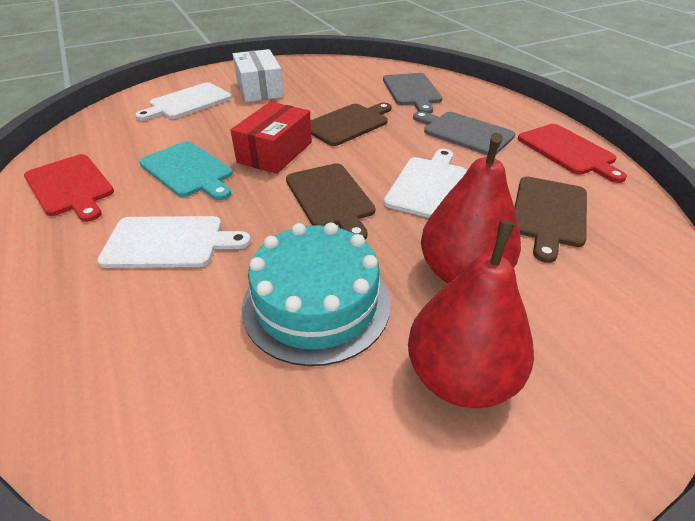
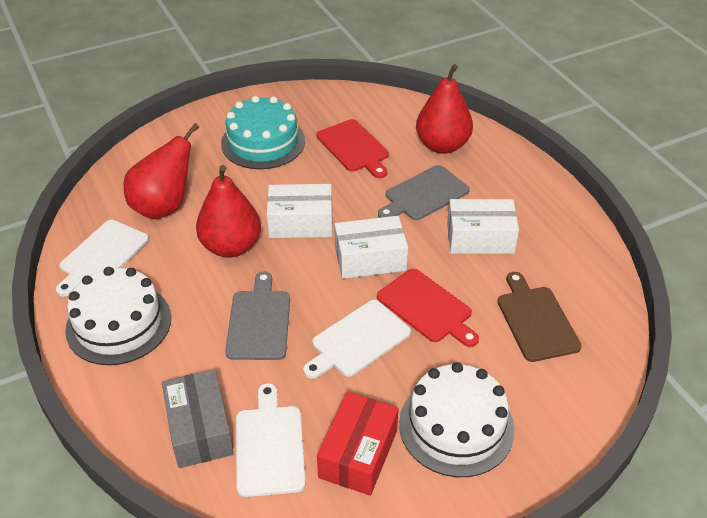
brown cutting board: 3 -> 1
grey box: 0 -> 1
red pear: 2 -> 3
turquoise cutting board: 1 -> 0
white box: 1 -> 3
white cake: 0 -> 2

